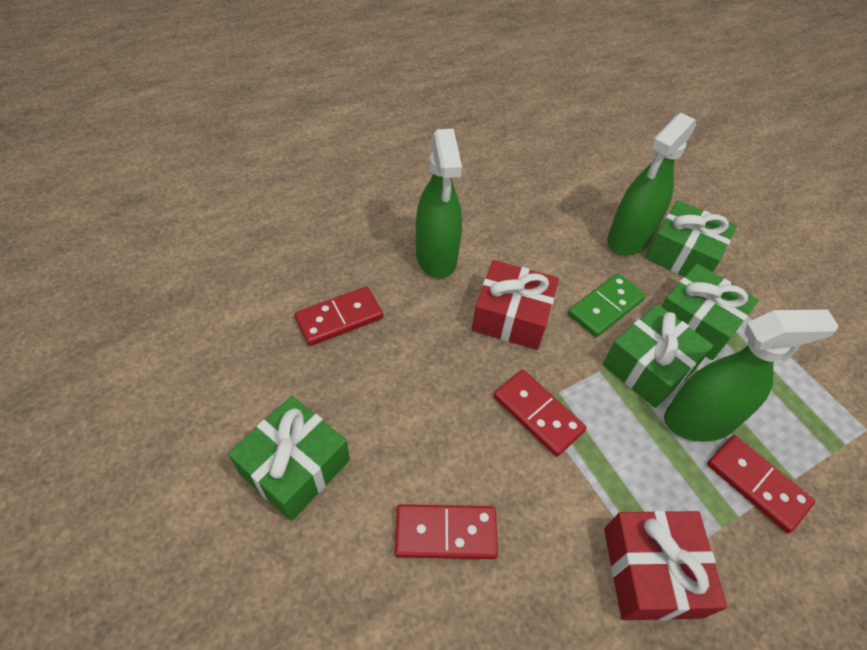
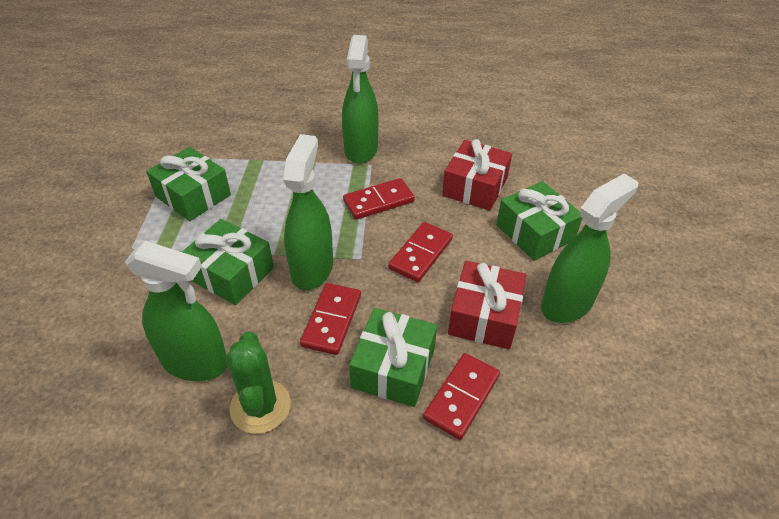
green cactus: 0 -> 1
green domino: 1 -> 0
green spray bottle: 3 -> 4

